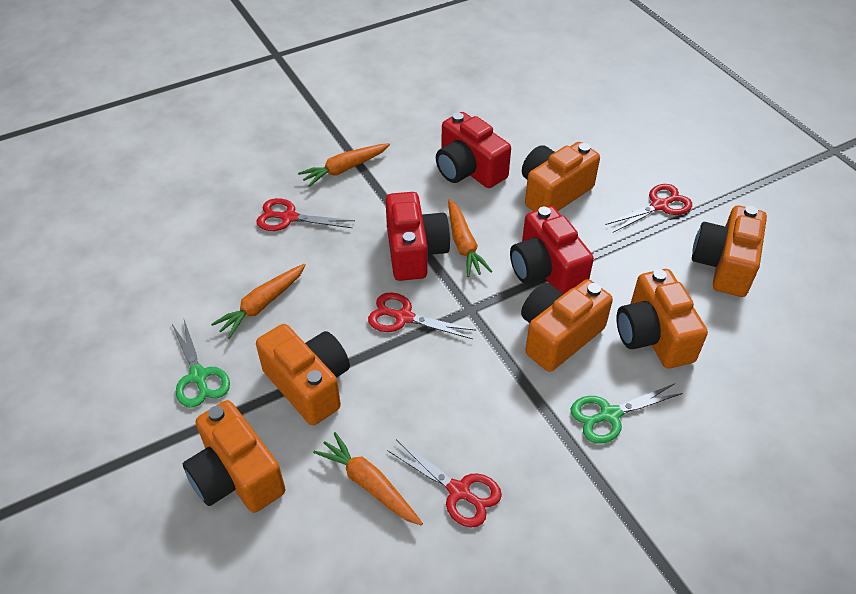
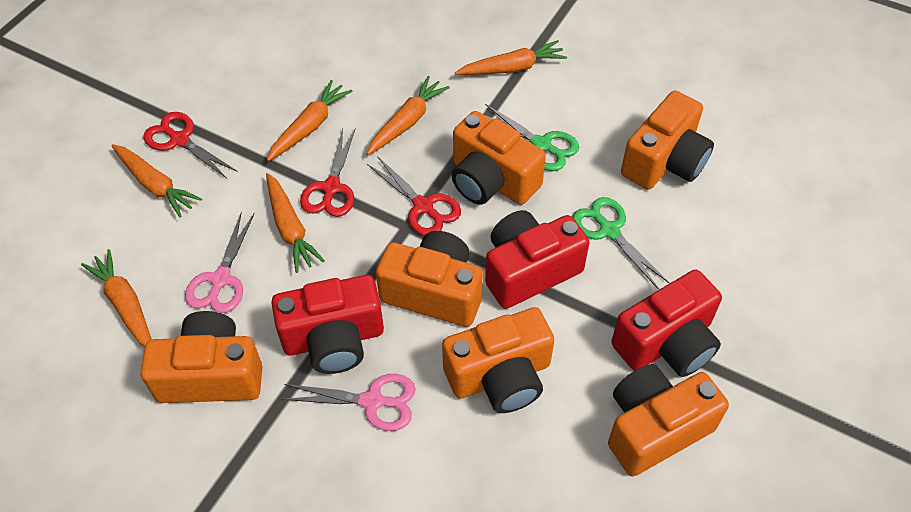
orange carrot: 4 -> 6
pink scissors: 0 -> 2
red scissors: 4 -> 3

